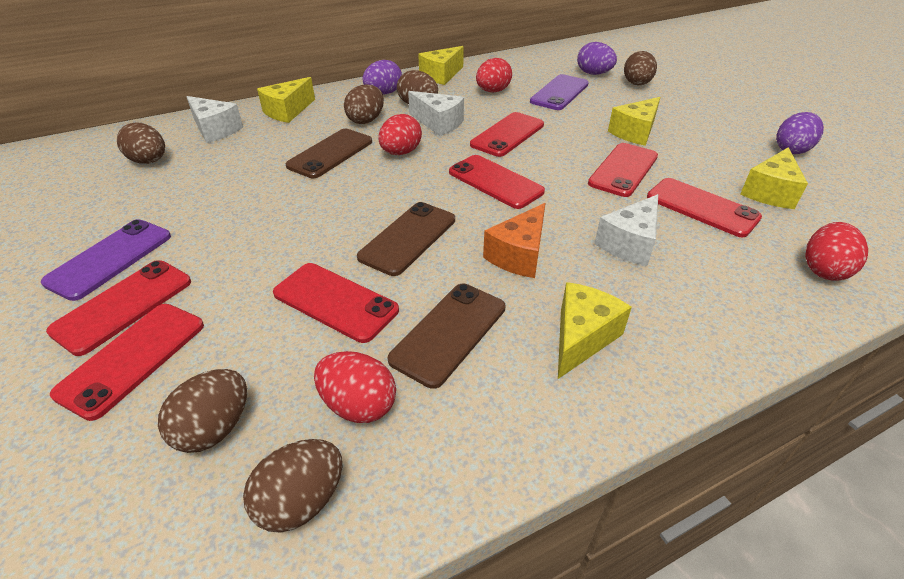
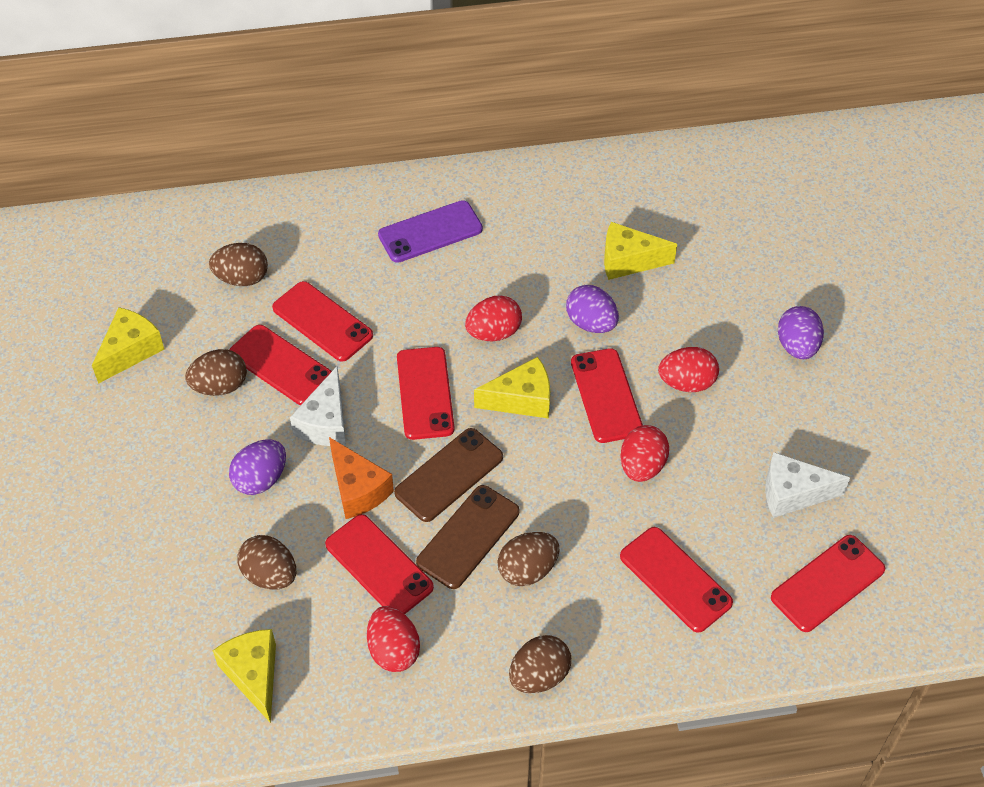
brown egg: 6 -> 5
brown phone: 3 -> 2
purple phone: 2 -> 1
white cheese: 3 -> 2
yellow cheese: 5 -> 4

